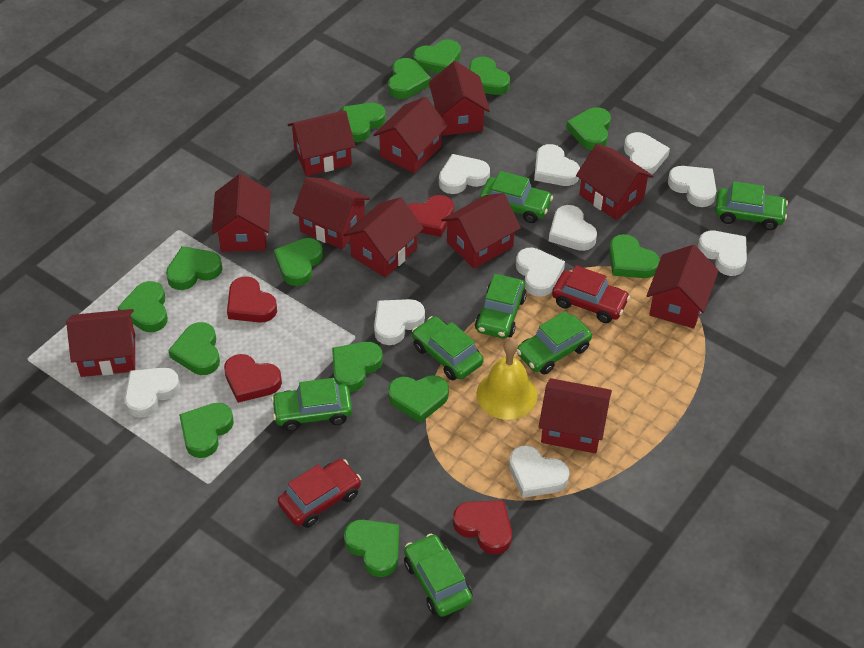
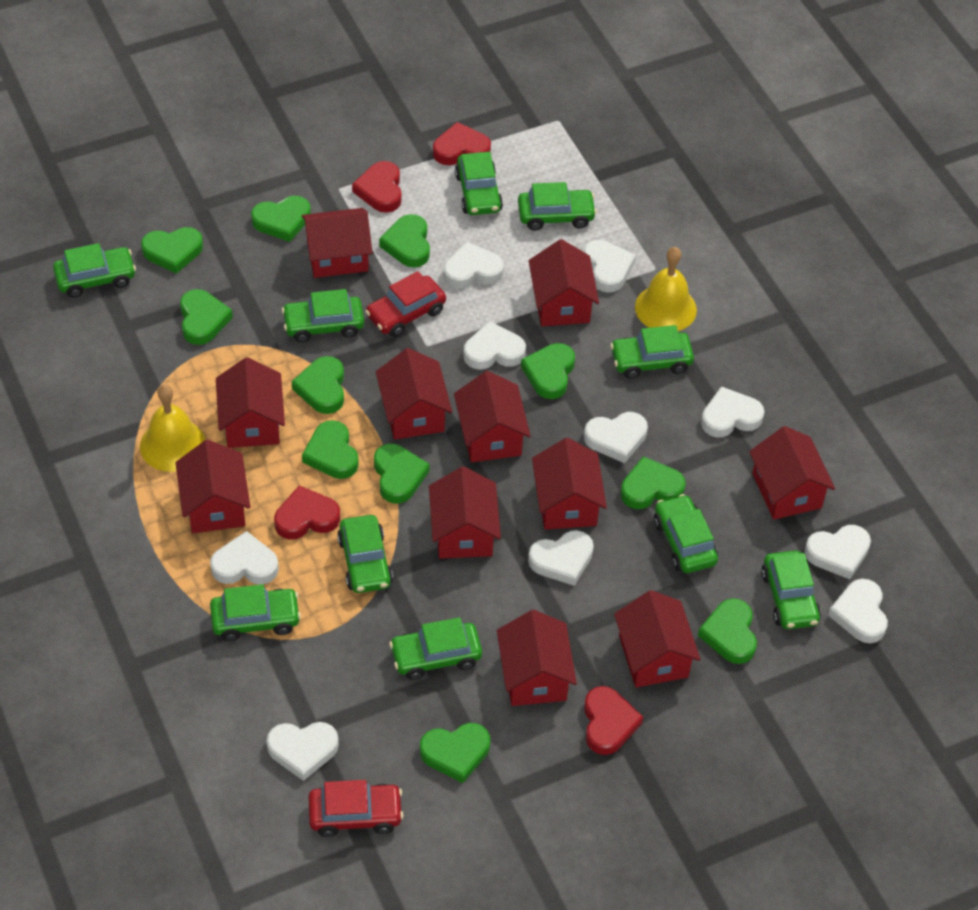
green car: 7 -> 10
green heart: 14 -> 11
yellow bell: 1 -> 2

